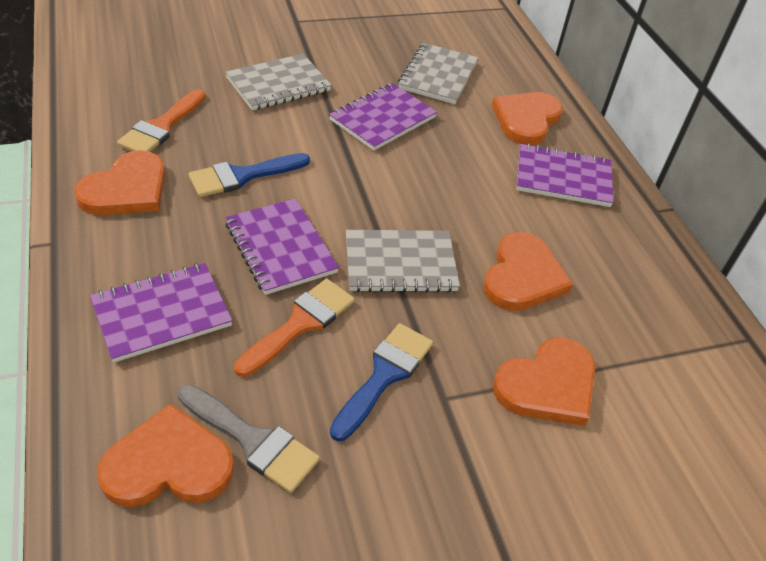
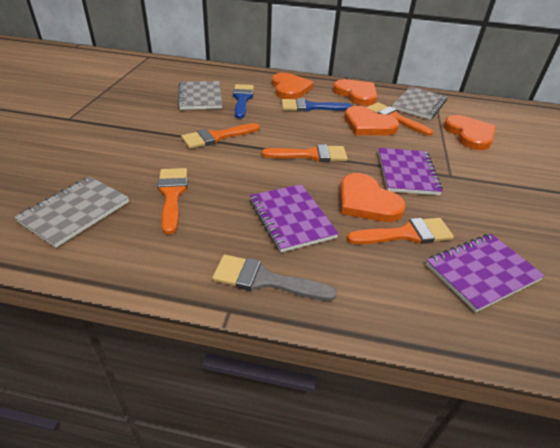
orange brush: 2 -> 5
purple notebook: 4 -> 3

